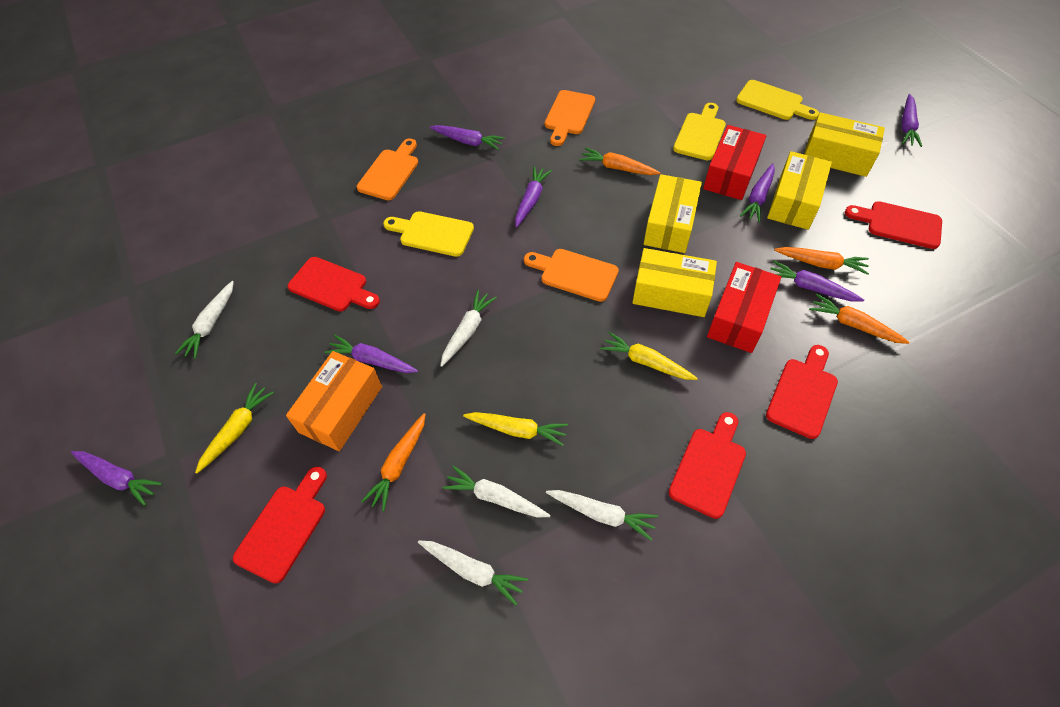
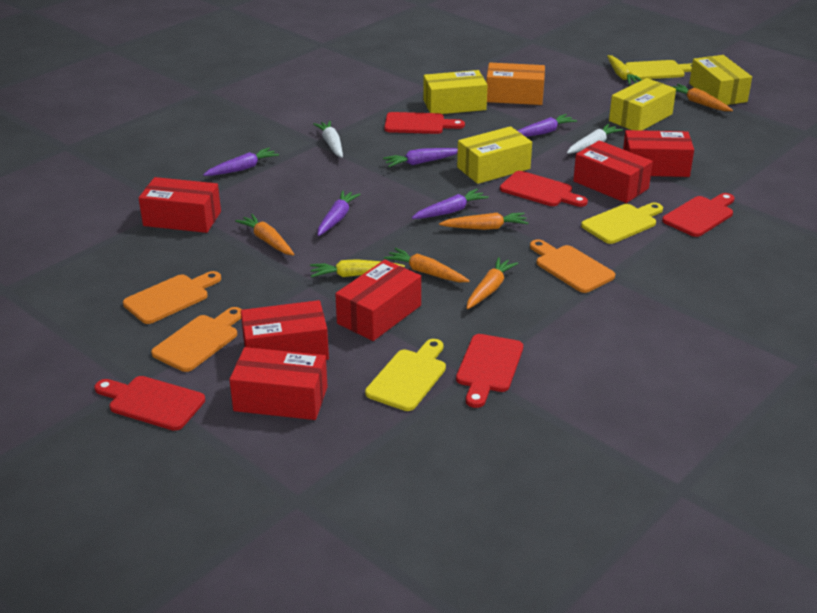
orange carrot: 4 -> 5
purple carrot: 7 -> 5
red box: 2 -> 6
white carrot: 5 -> 2
yellow carrot: 3 -> 2

